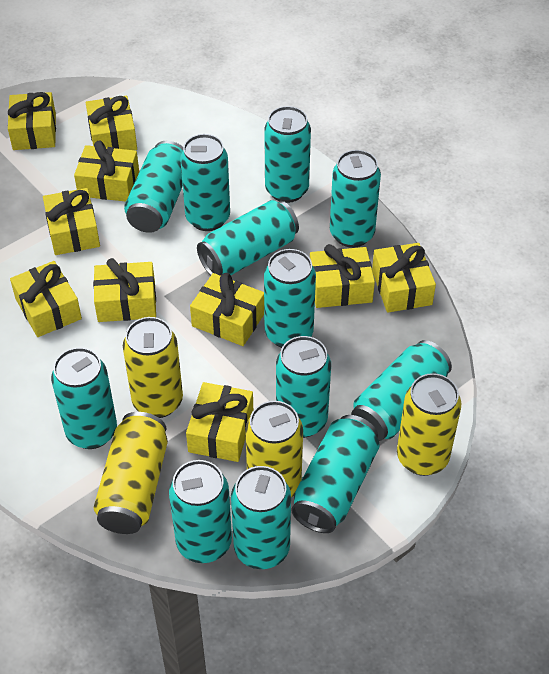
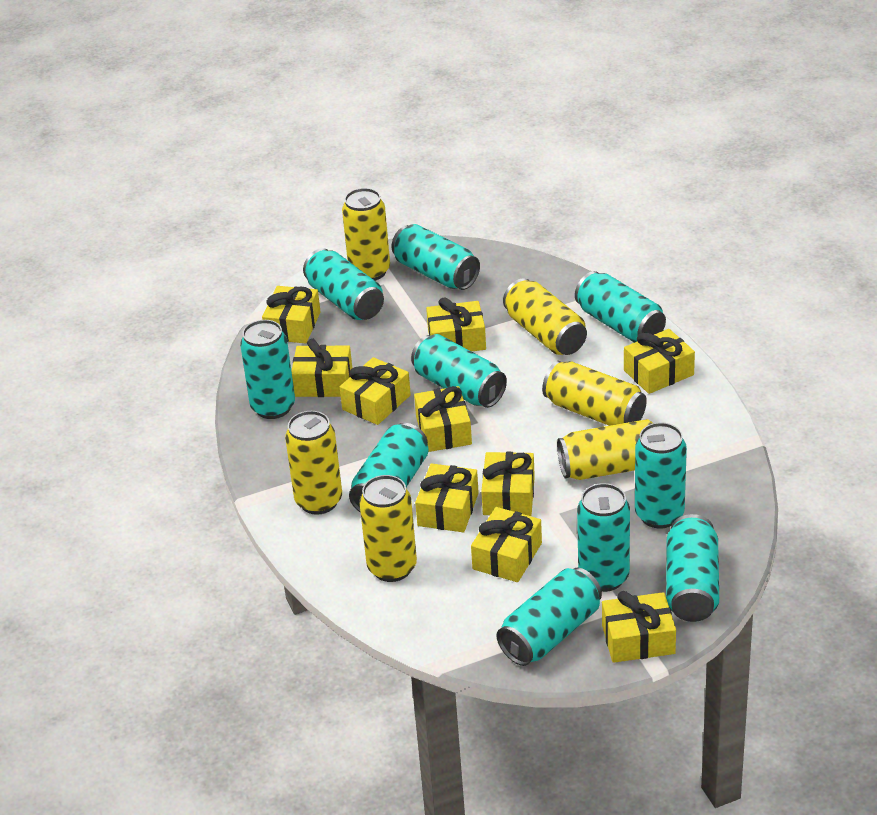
turquoise can: 12 -> 10
yellow can: 4 -> 6

